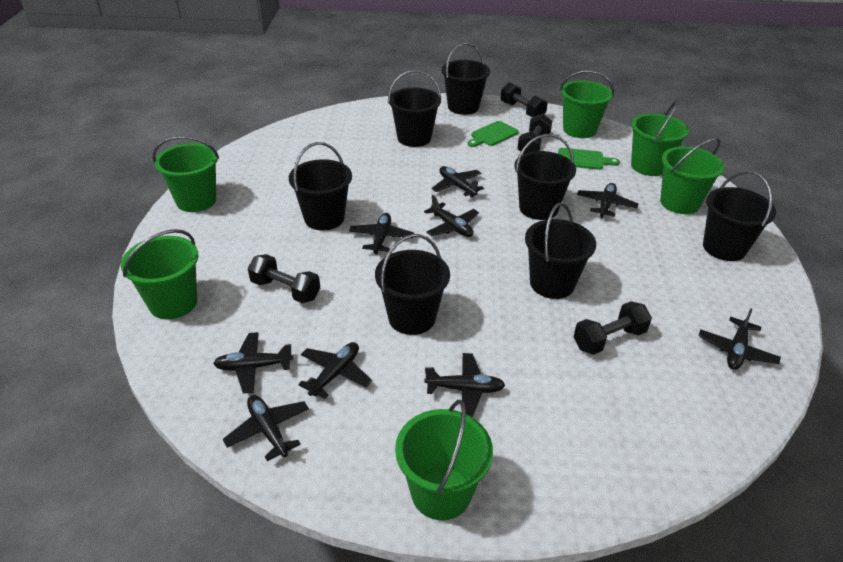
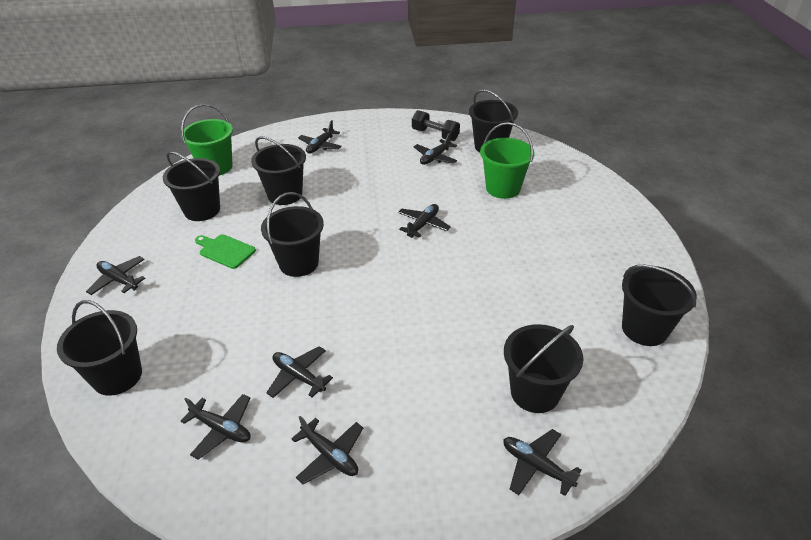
black dumbbell: 4 -> 1
black plane: 9 -> 8
green bucket: 6 -> 2
green cutting board: 2 -> 1

